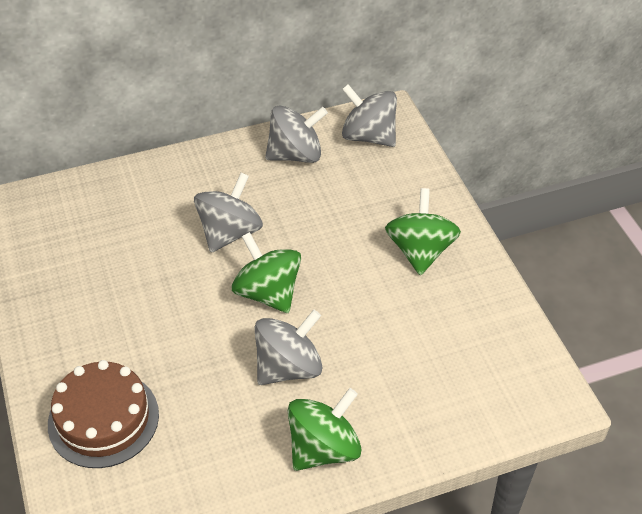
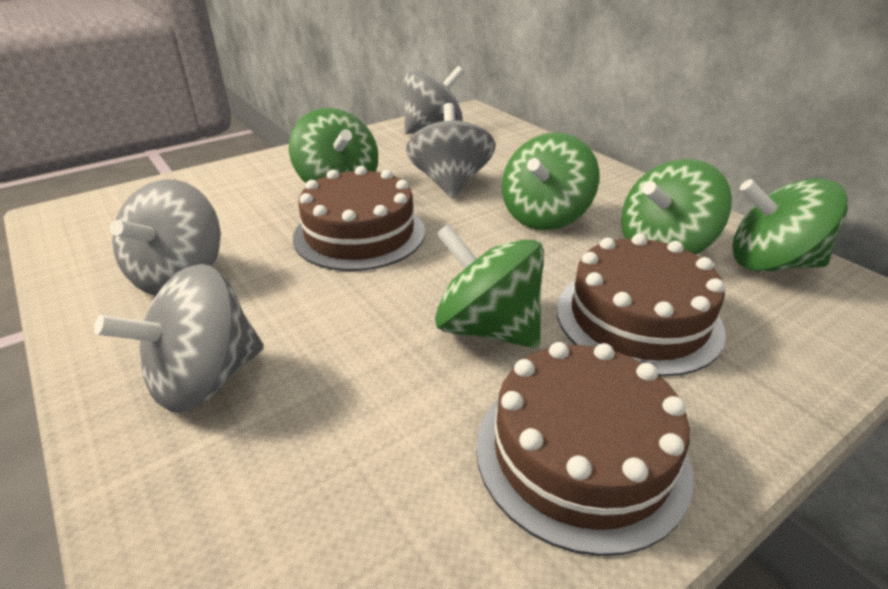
brown cake: 1 -> 3
green spinning top: 3 -> 5

